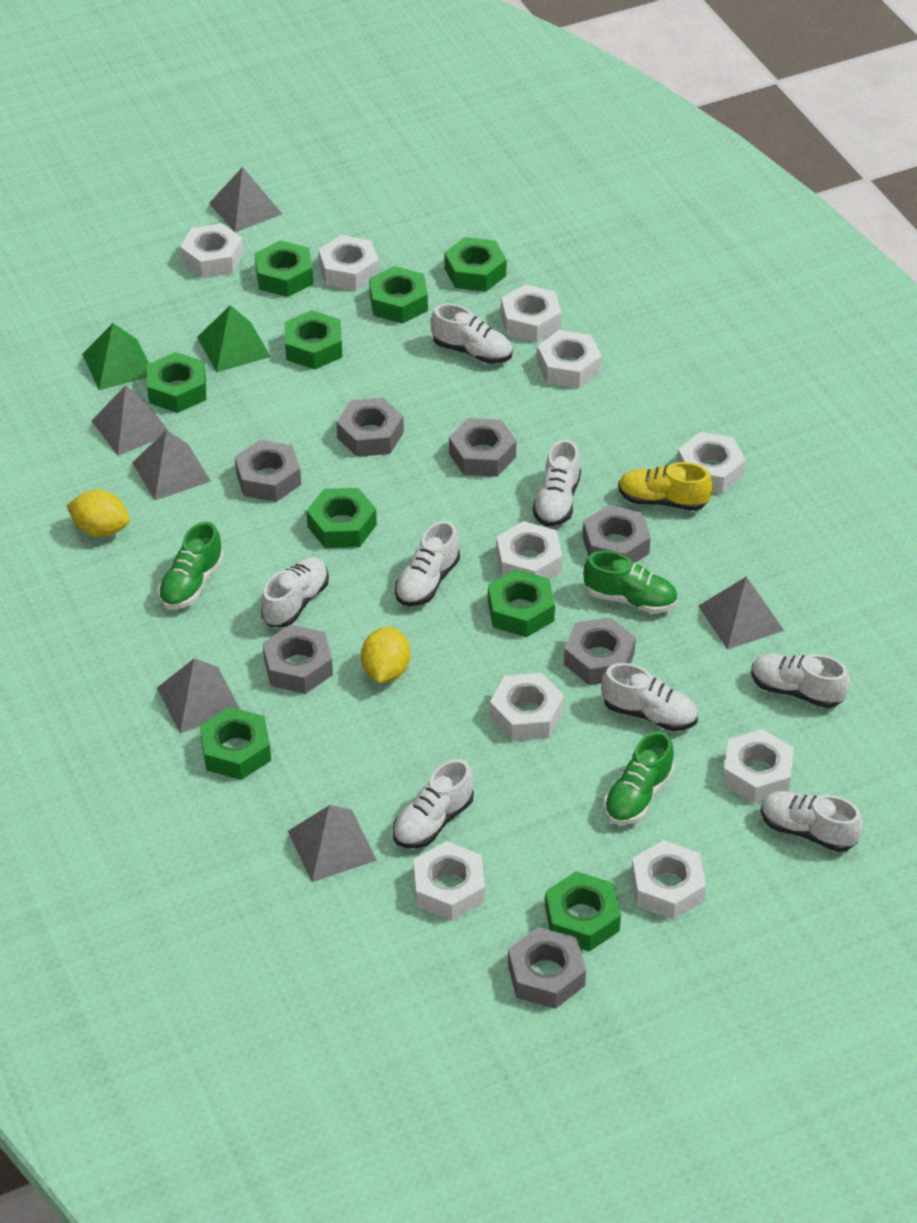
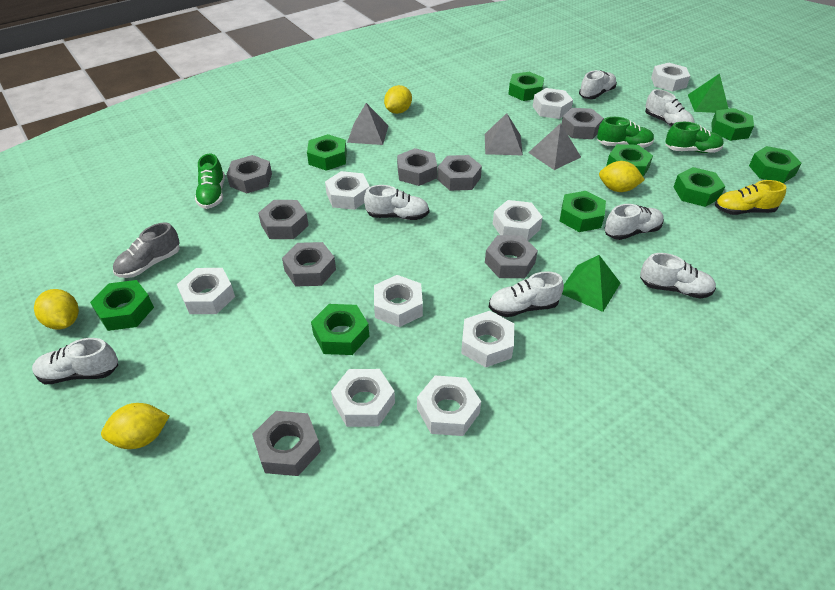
grey nut: 7 -> 8
grey pyramid: 6 -> 3
grey shoe: 0 -> 1
white nut: 10 -> 9
white shoe: 8 -> 7
yellow lemon: 2 -> 4

